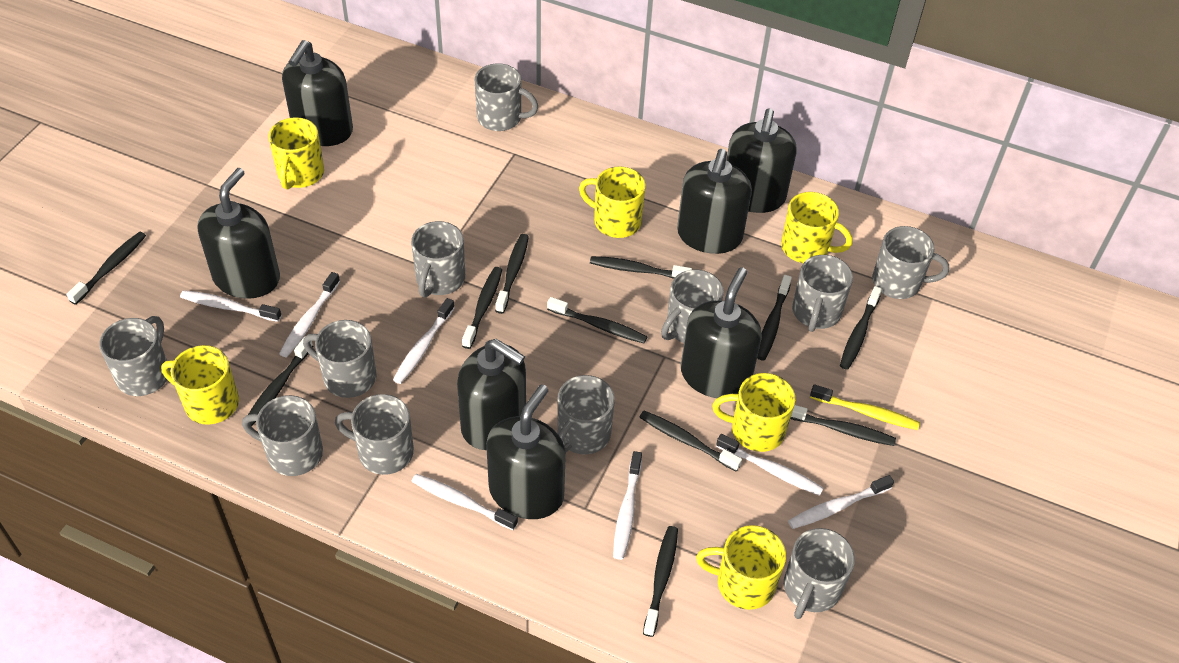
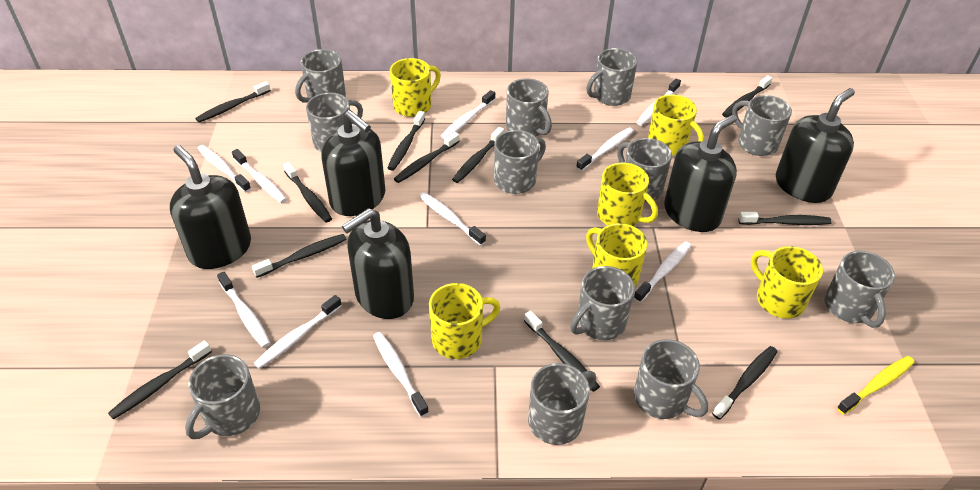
black soap dispenser: 7 -> 5
grey mug: 11 -> 12
white toothbrush: 7 -> 10

